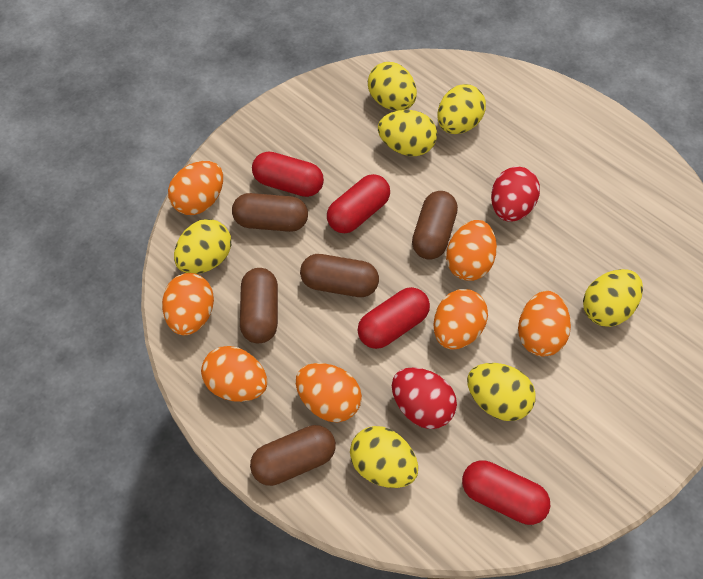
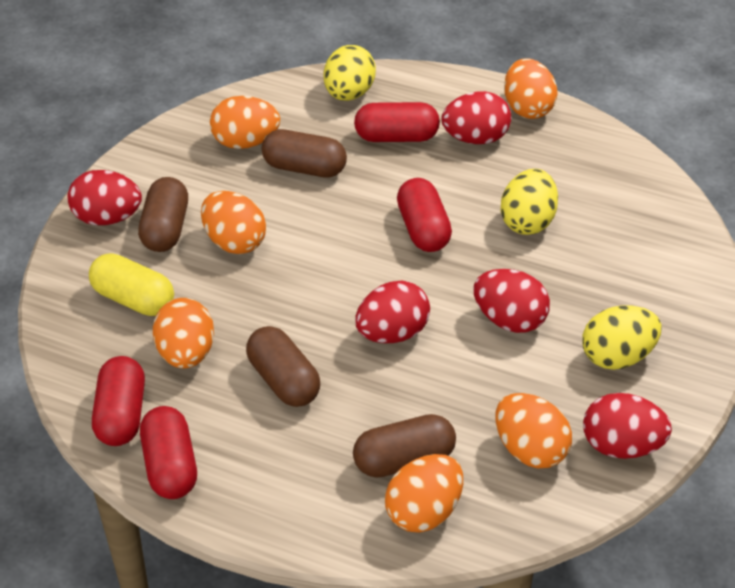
brown capsule: 5 -> 4
orange egg: 7 -> 6
red egg: 2 -> 5
yellow capsule: 0 -> 1
yellow egg: 7 -> 3

